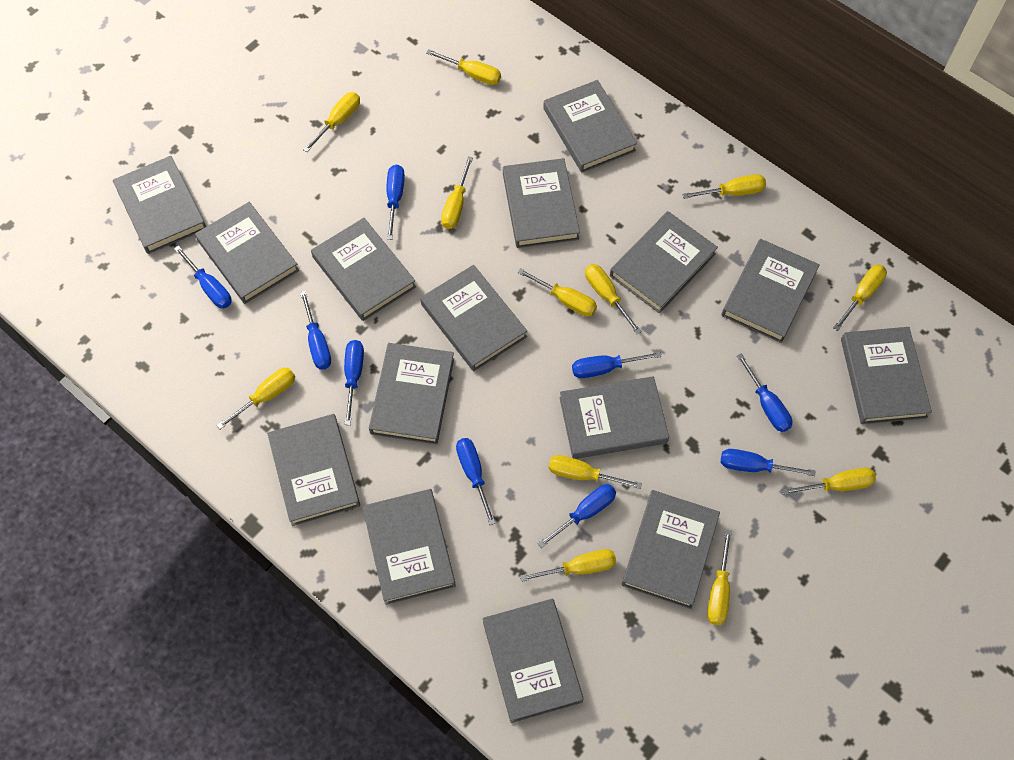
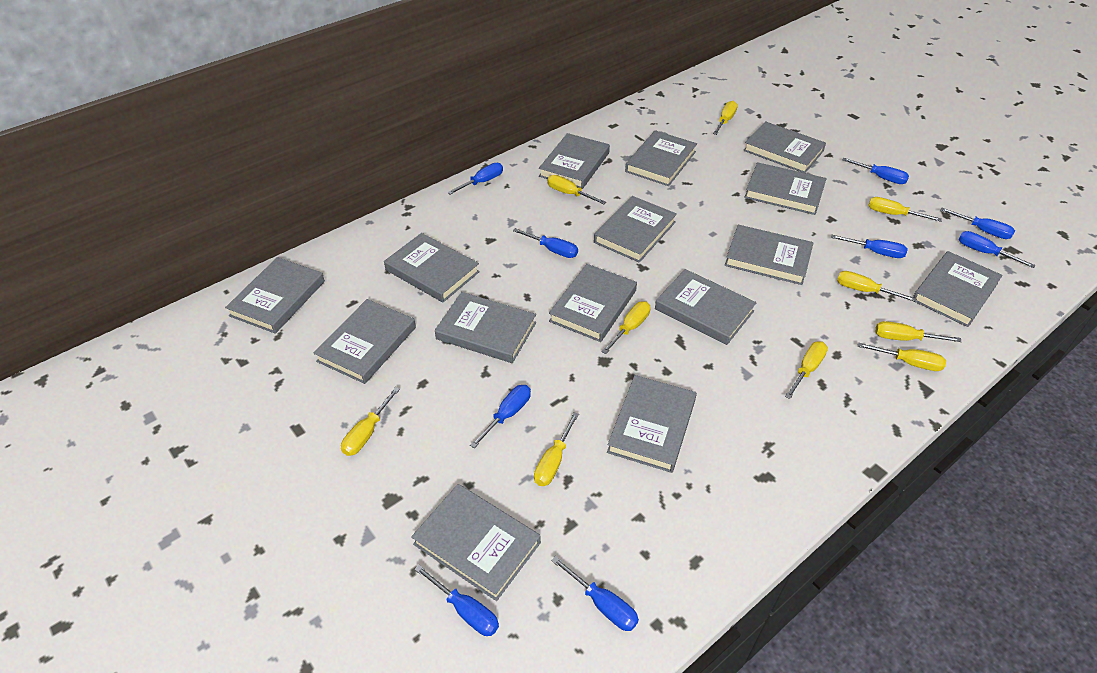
yellow screwdriver: 12 -> 10

